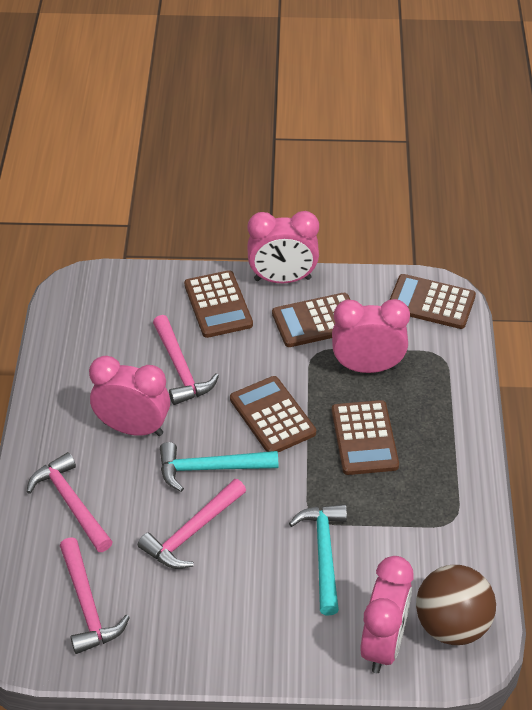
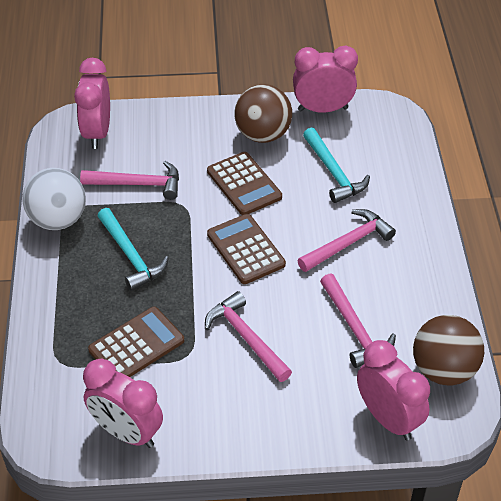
brown ball: 1 -> 2
brown calculator: 5 -> 3
white ball: 0 -> 1

